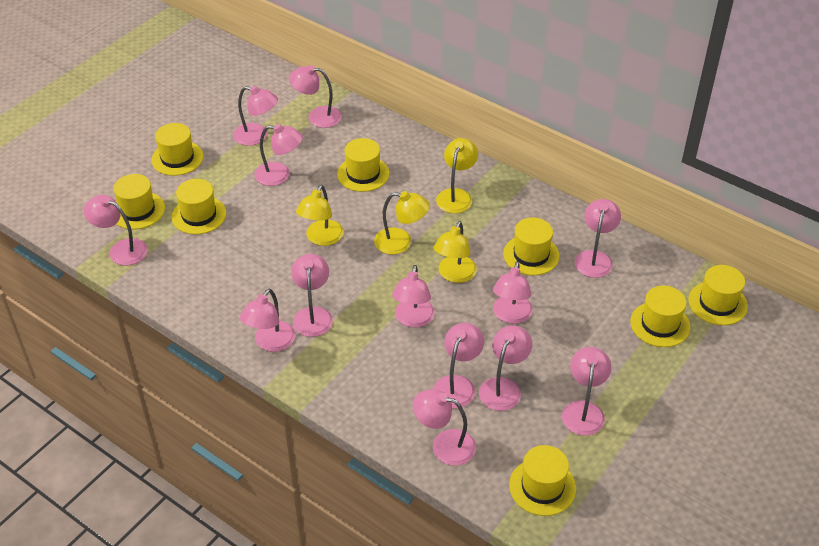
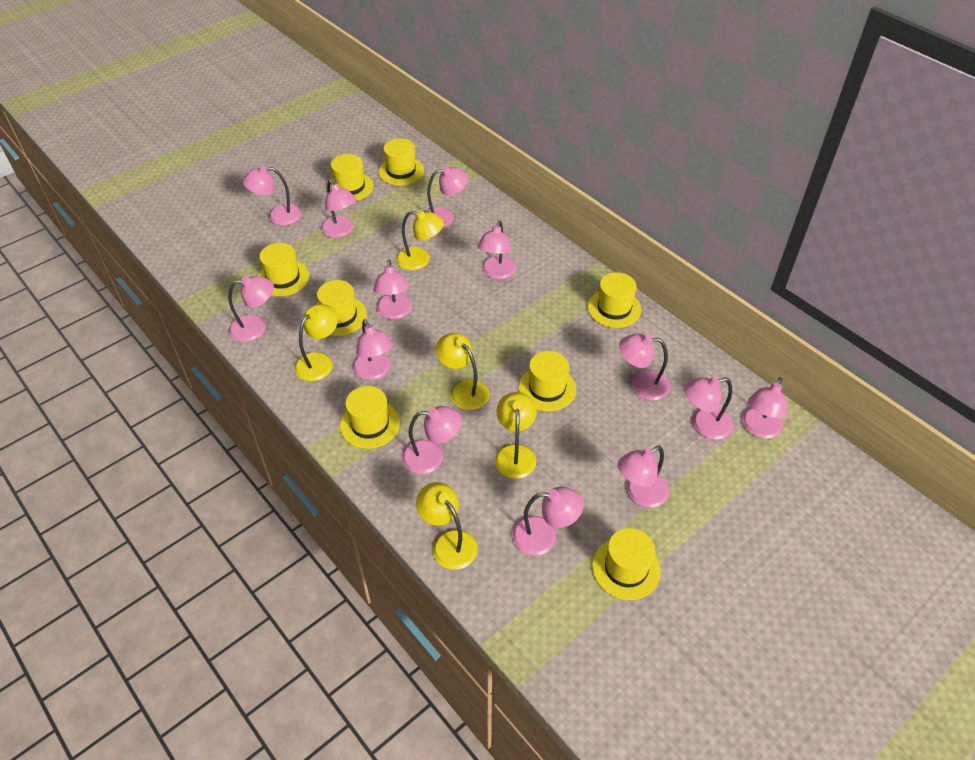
yellow lamp: 4 -> 5

